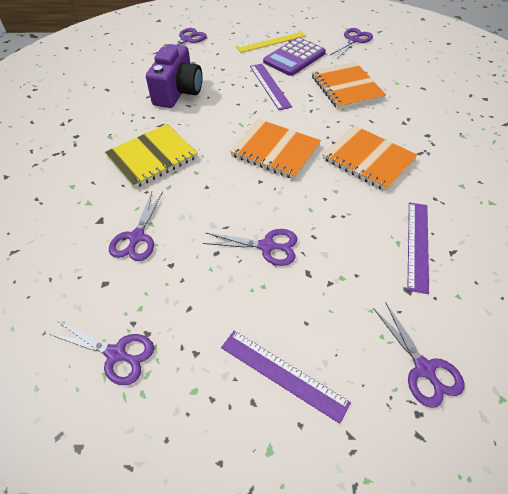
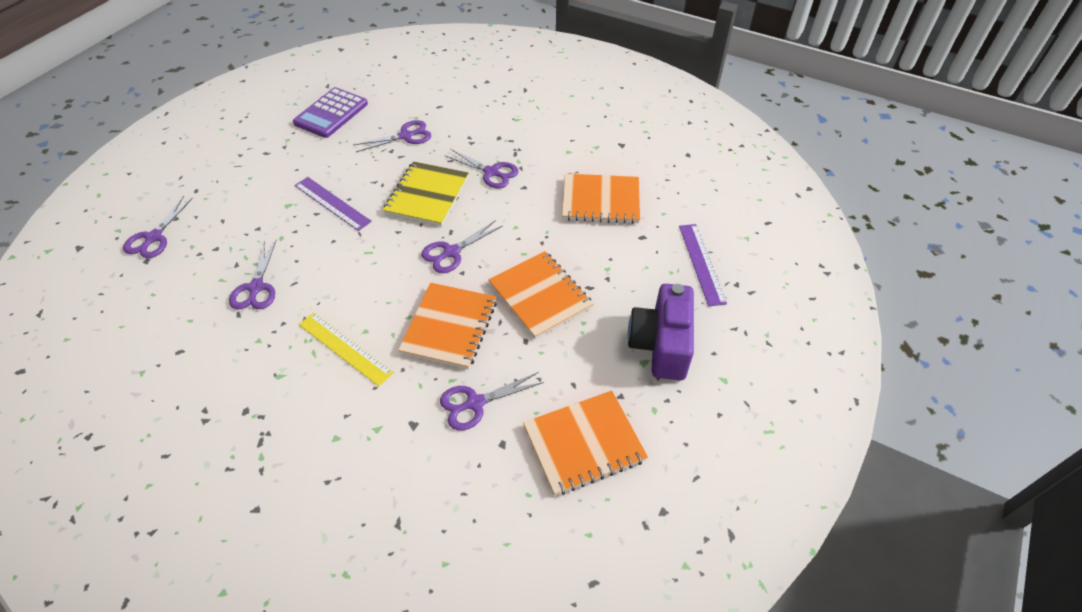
orange notebook: 3 -> 4
purple ruler: 3 -> 2

